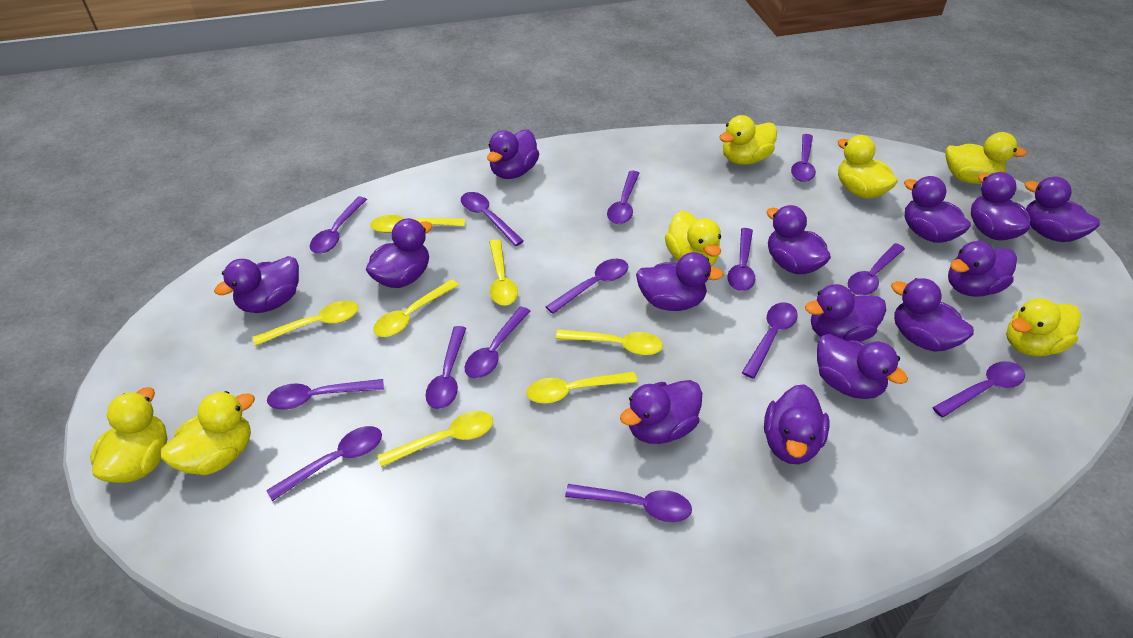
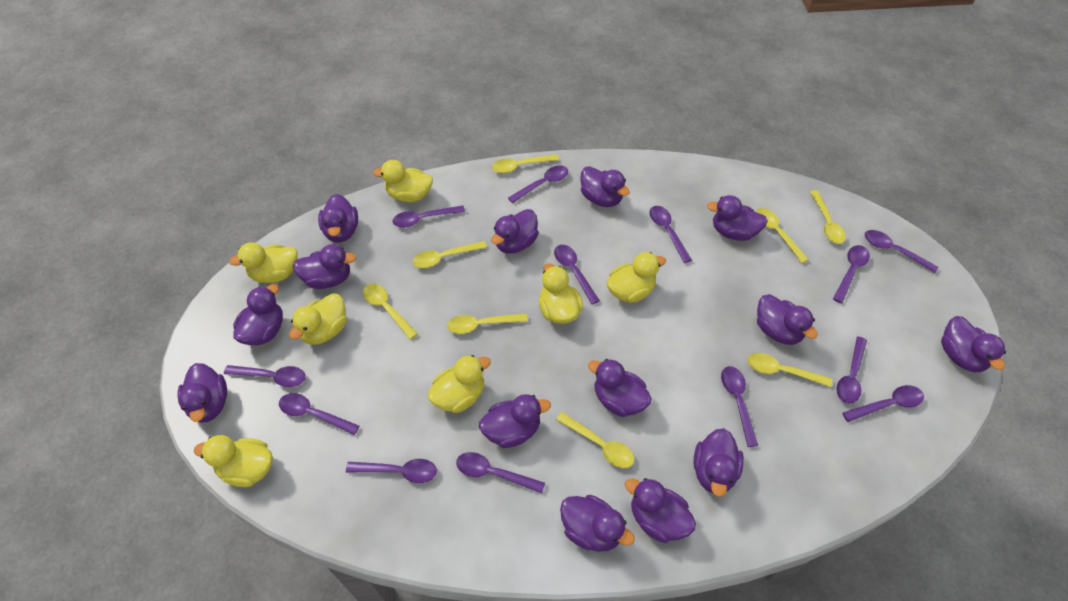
purple spoon: 14 -> 13
yellow spoon: 7 -> 8

